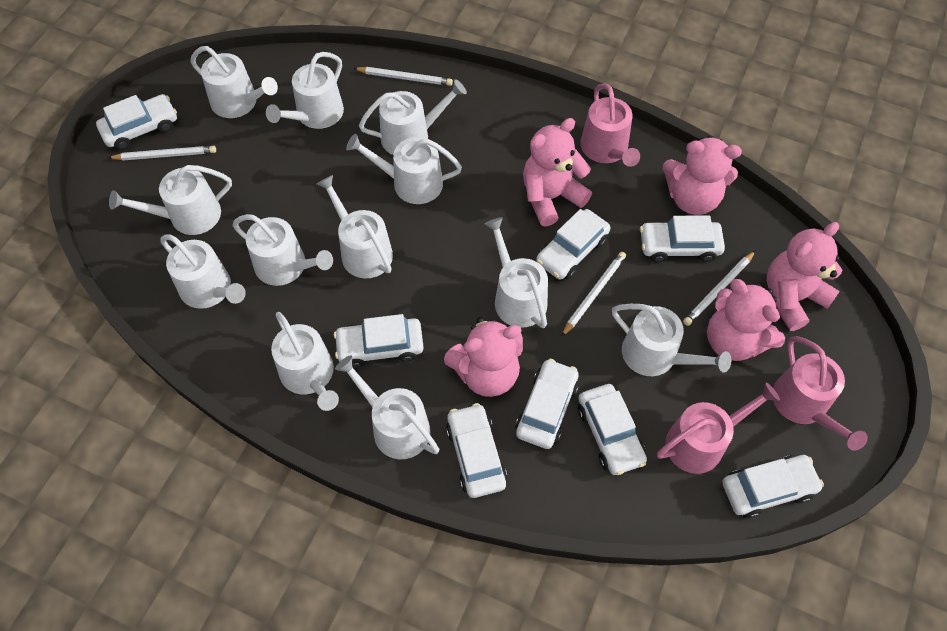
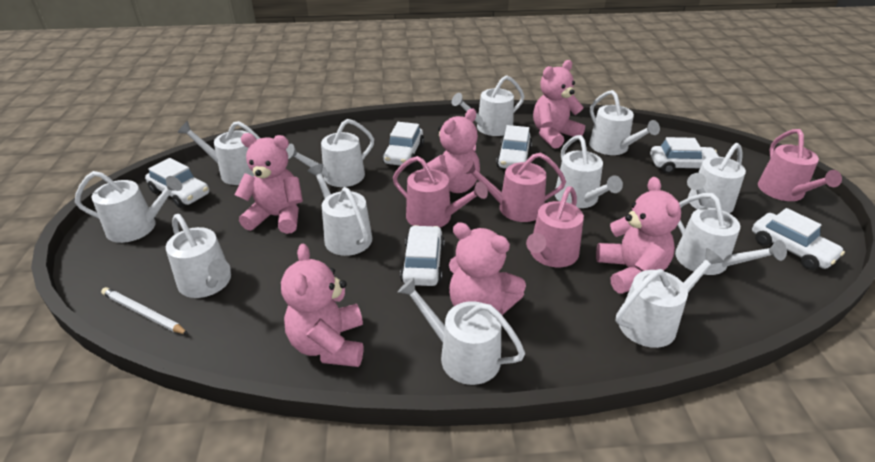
pink teddy bear: 5 -> 6
pink watering can: 3 -> 4
white car: 8 -> 6
white pencil: 4 -> 1

